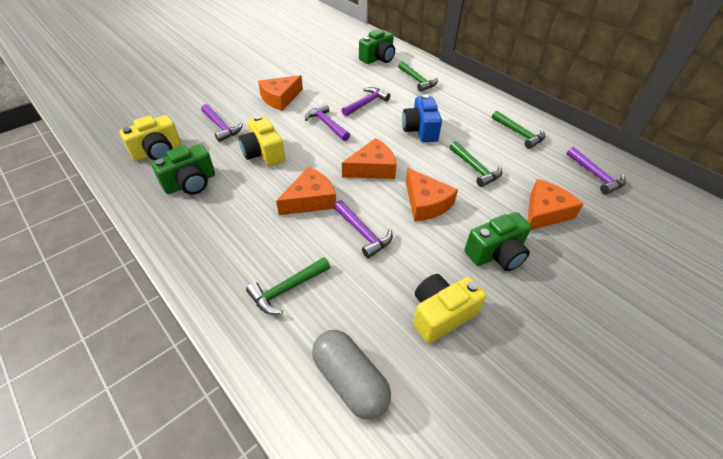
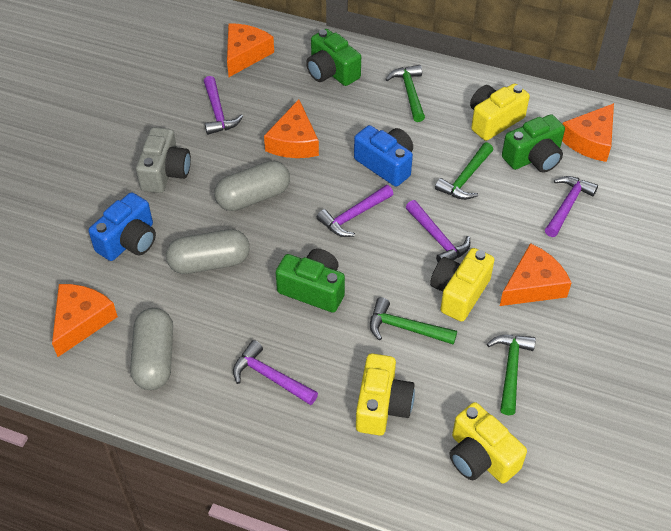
blue camera: 1 -> 2
grey camera: 0 -> 1
grey capsule: 1 -> 3
yellow camera: 3 -> 4

